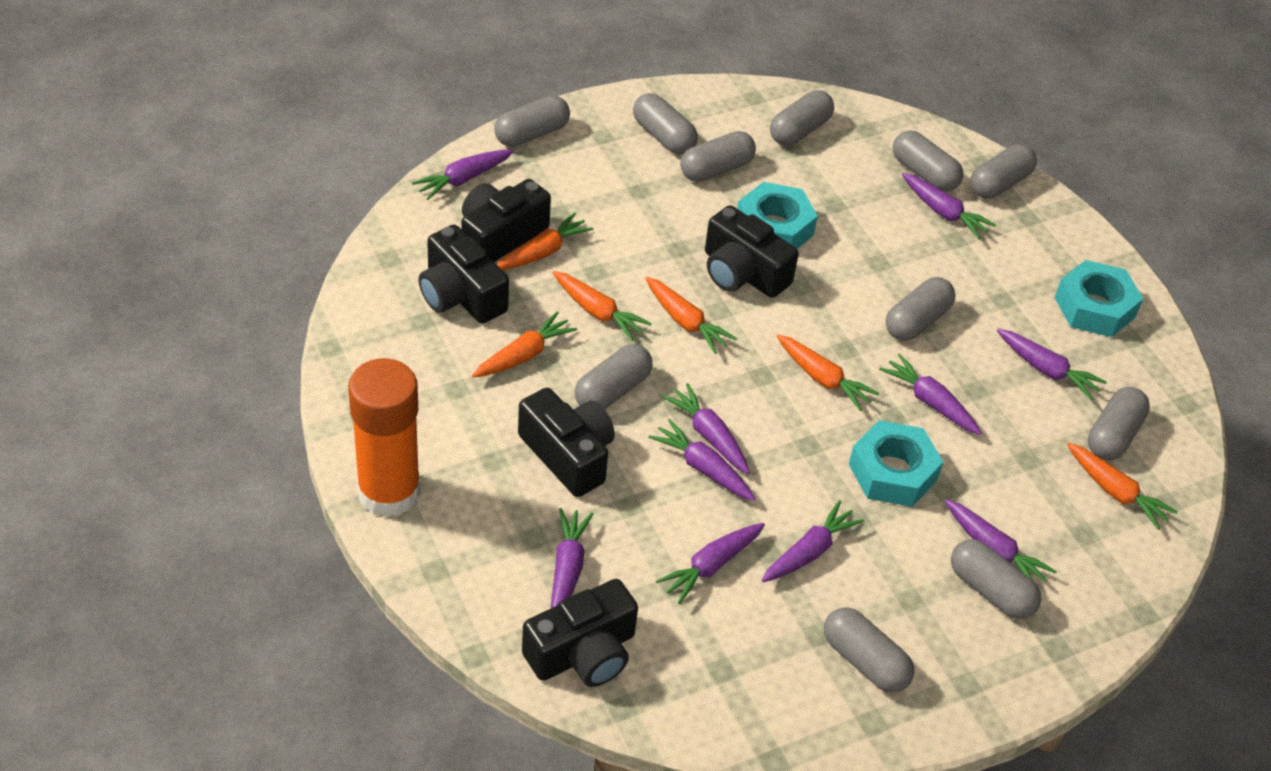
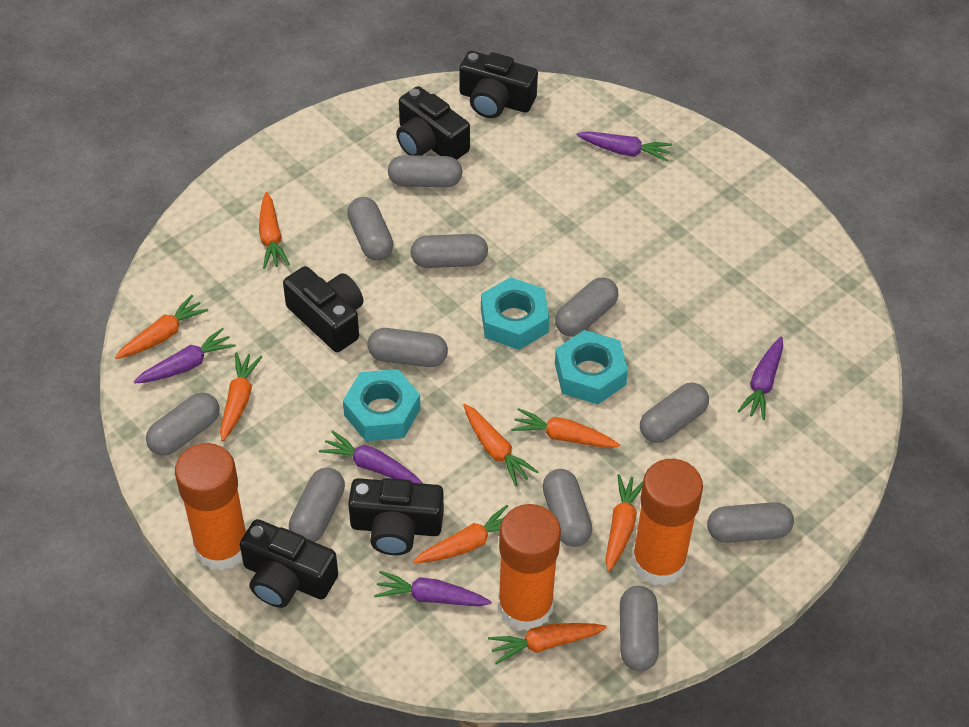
orange carrot: 6 -> 8
orange glue stick: 1 -> 3
purple carrot: 10 -> 5

